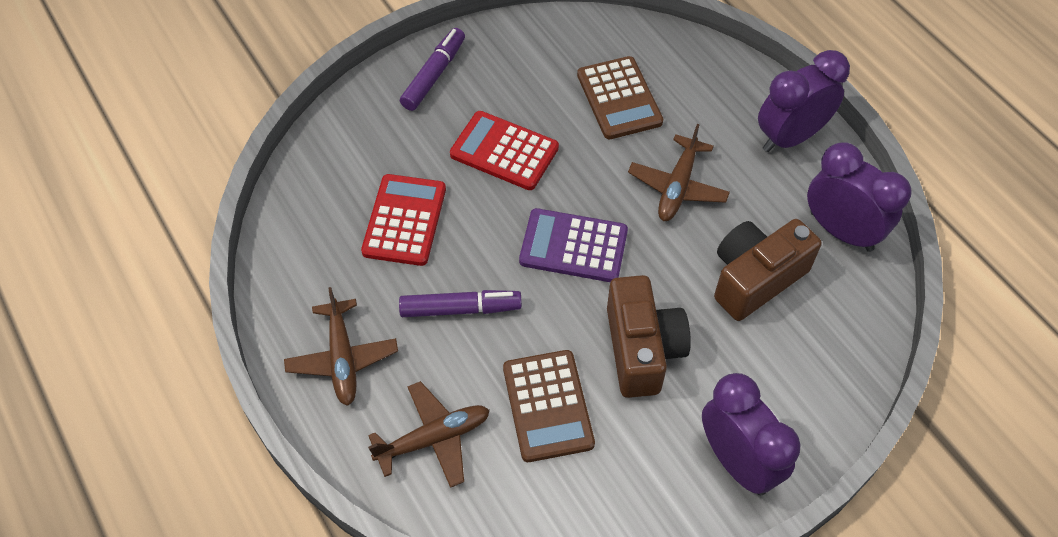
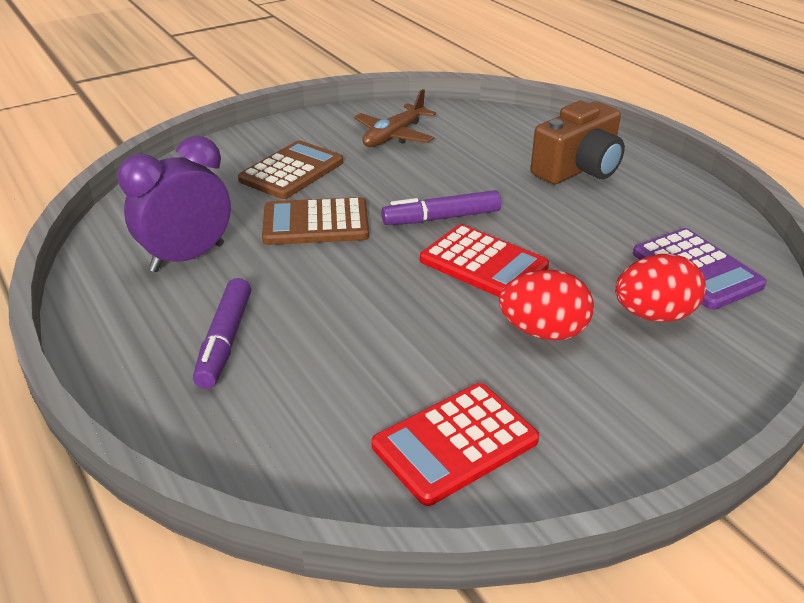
brown camera: 2 -> 1
brown plane: 3 -> 1
purple clock: 3 -> 1
red egg: 0 -> 2

